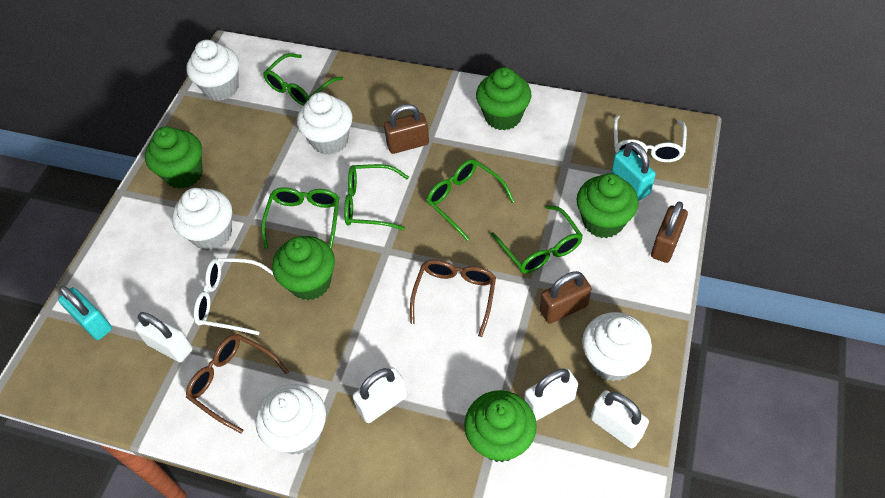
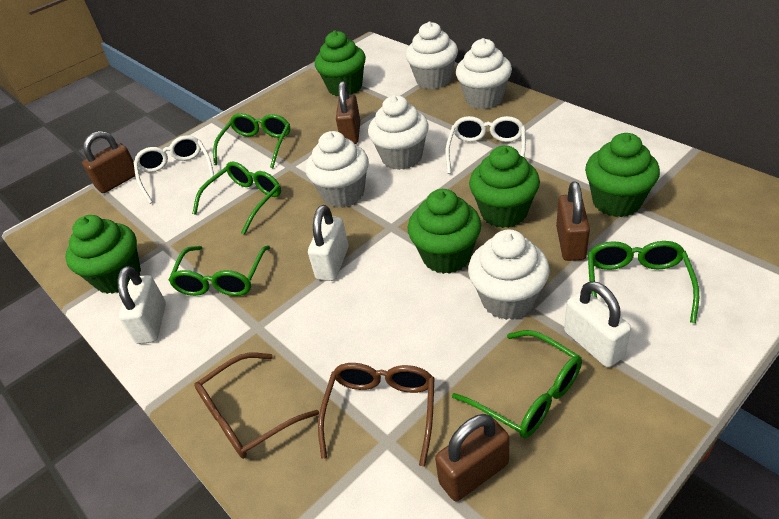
brown padlock: 3 -> 4
turquoise padlock: 2 -> 0
white padlock: 4 -> 3

